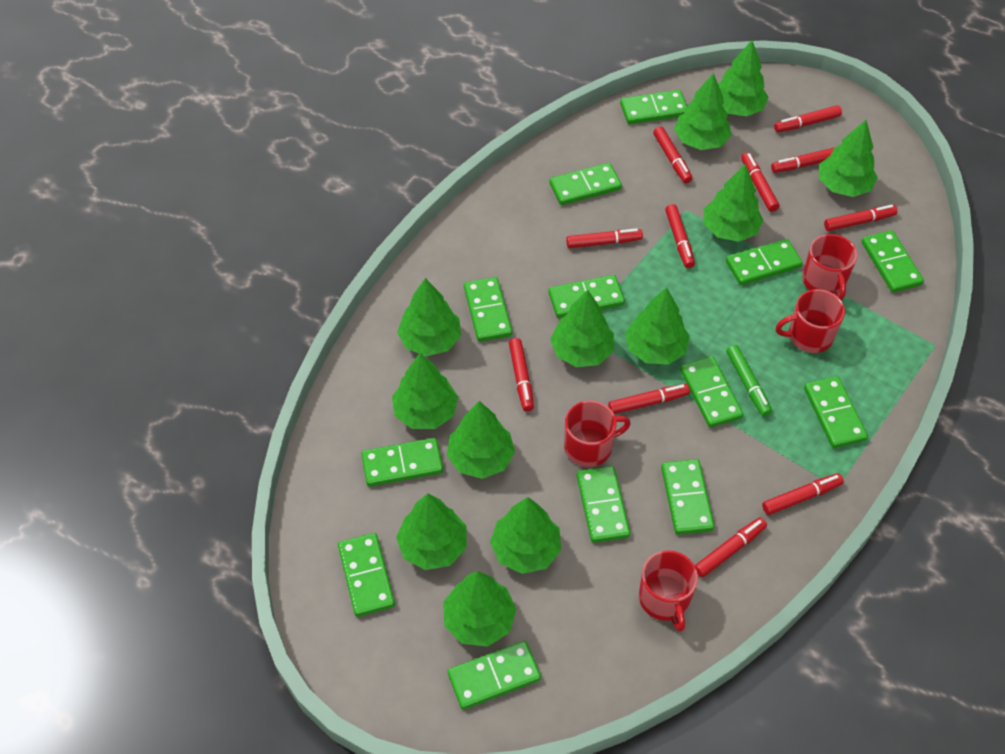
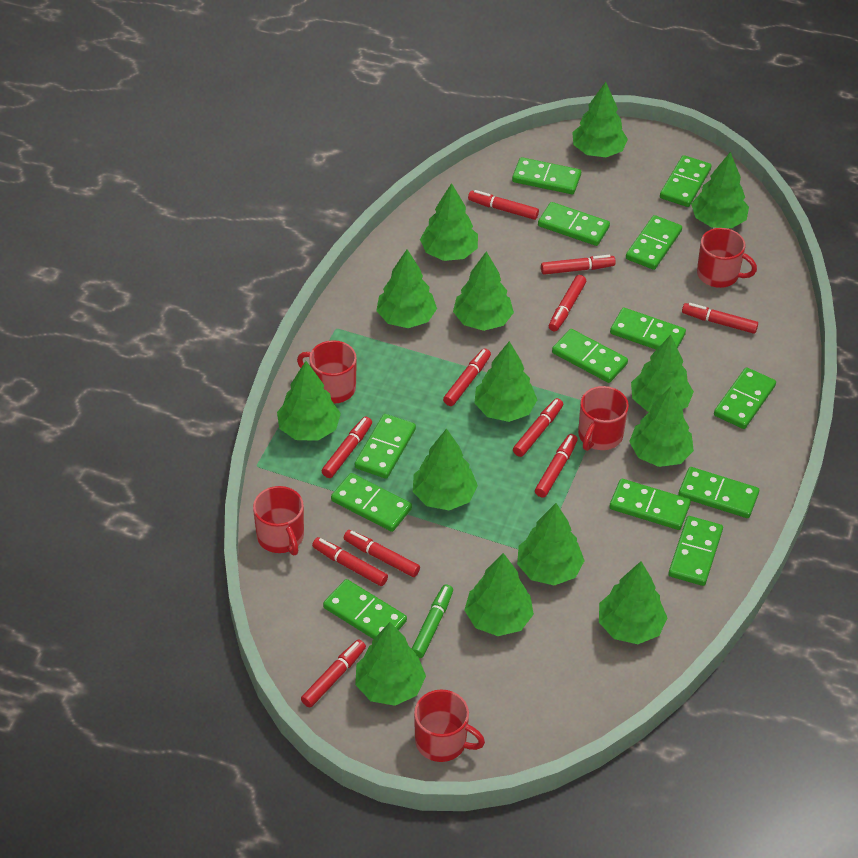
green tree: 12 -> 14
red mug: 4 -> 5

